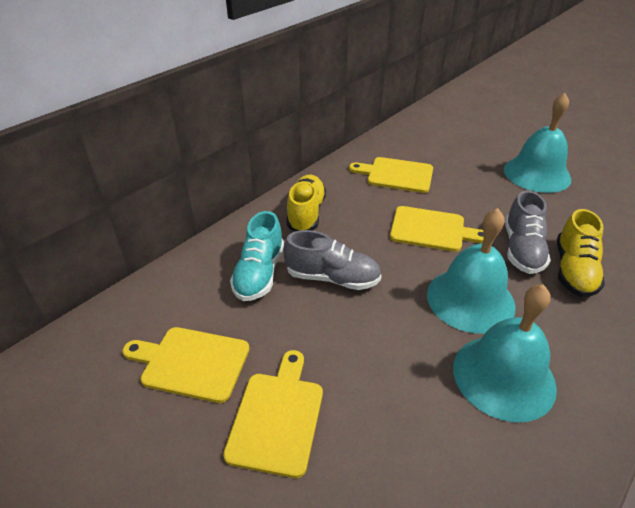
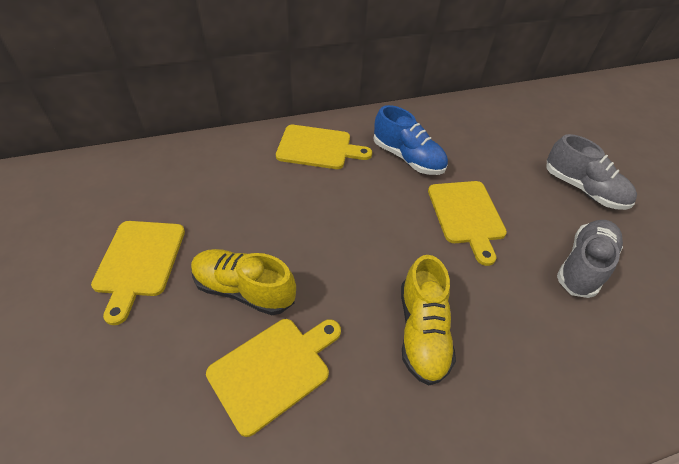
blue shoe: 0 -> 1
turquoise bell: 3 -> 0
turquoise shoe: 1 -> 0

